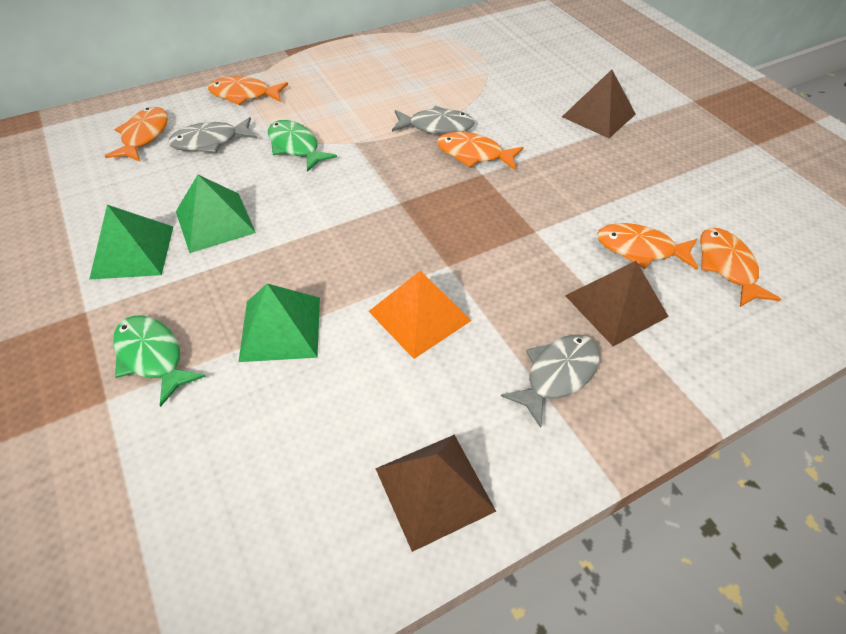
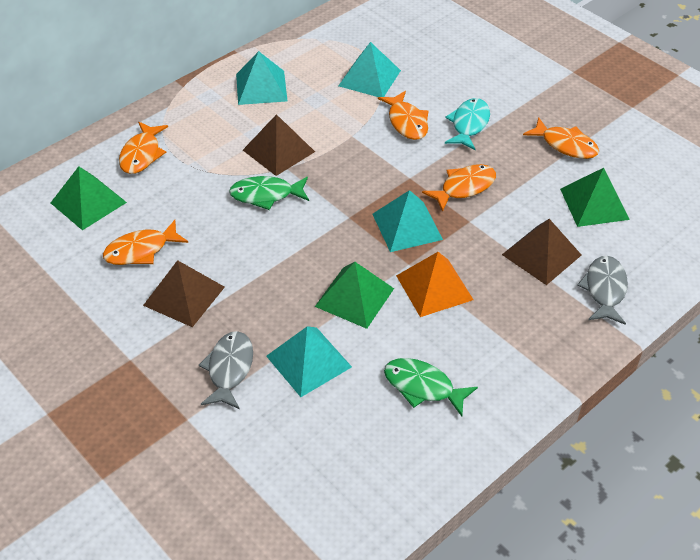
grey fish: 3 -> 2
turquoise fish: 0 -> 1
turquoise pyramid: 0 -> 4

